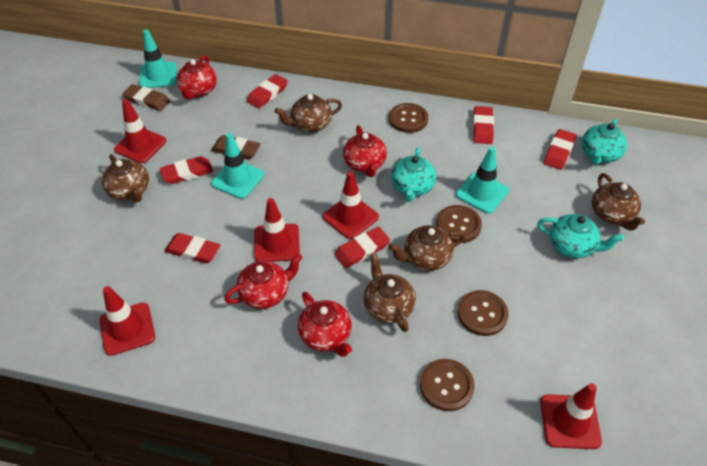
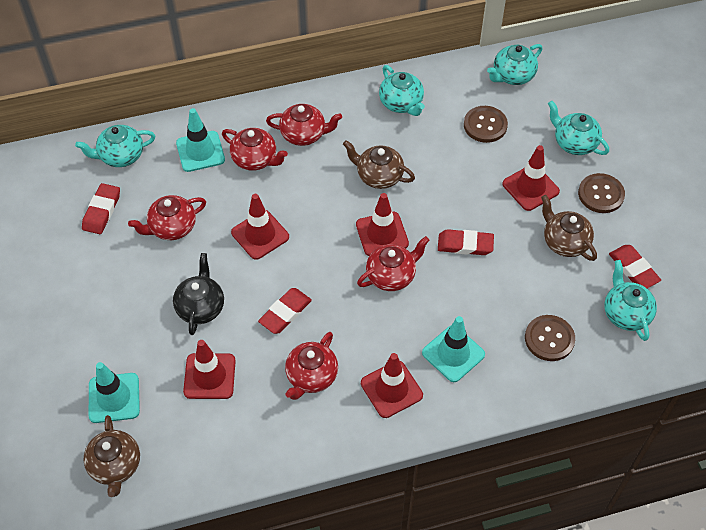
black teapot: 0 -> 1
brown button: 4 -> 3
brown eraser: 2 -> 0
brown teapot: 5 -> 3
red eraser: 6 -> 4
red teapot: 4 -> 5
turquoise teapot: 3 -> 5

